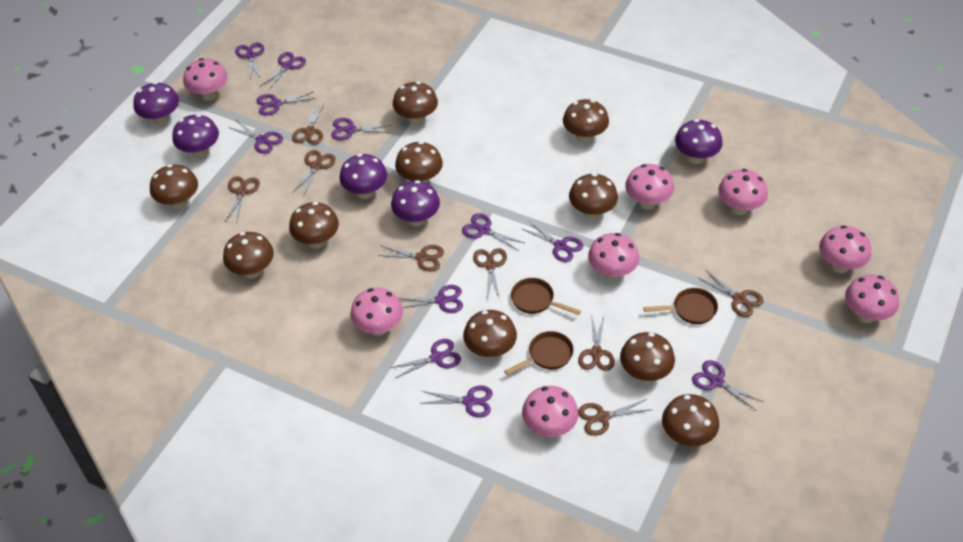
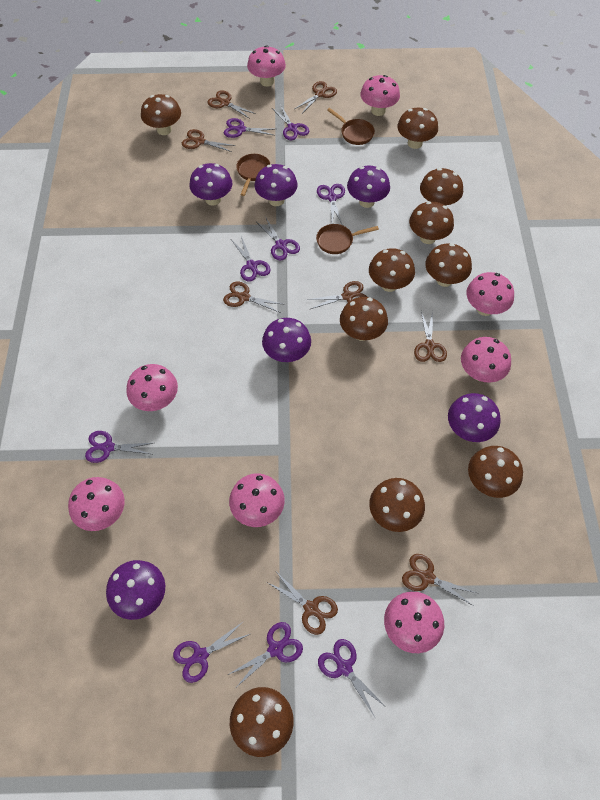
purple mushroom: 5 -> 6
purple scissors: 11 -> 9

